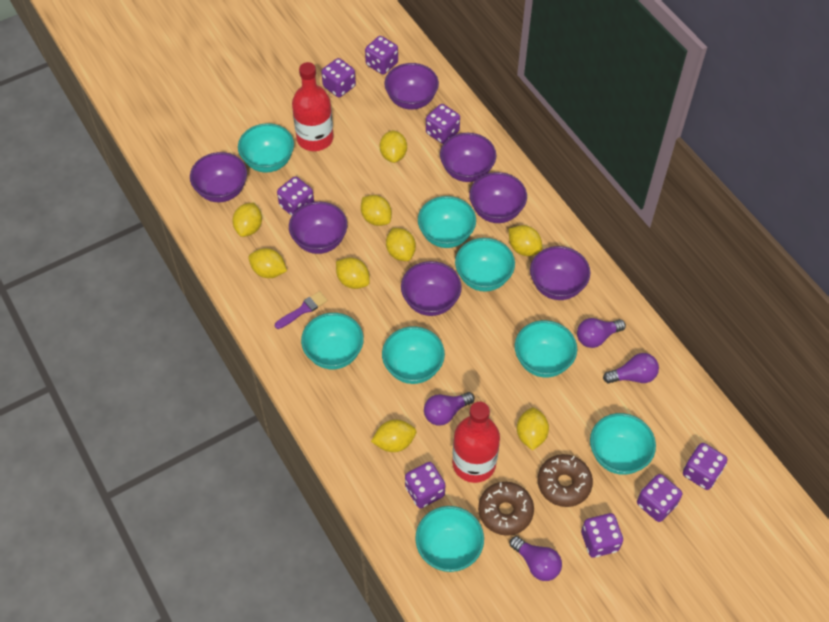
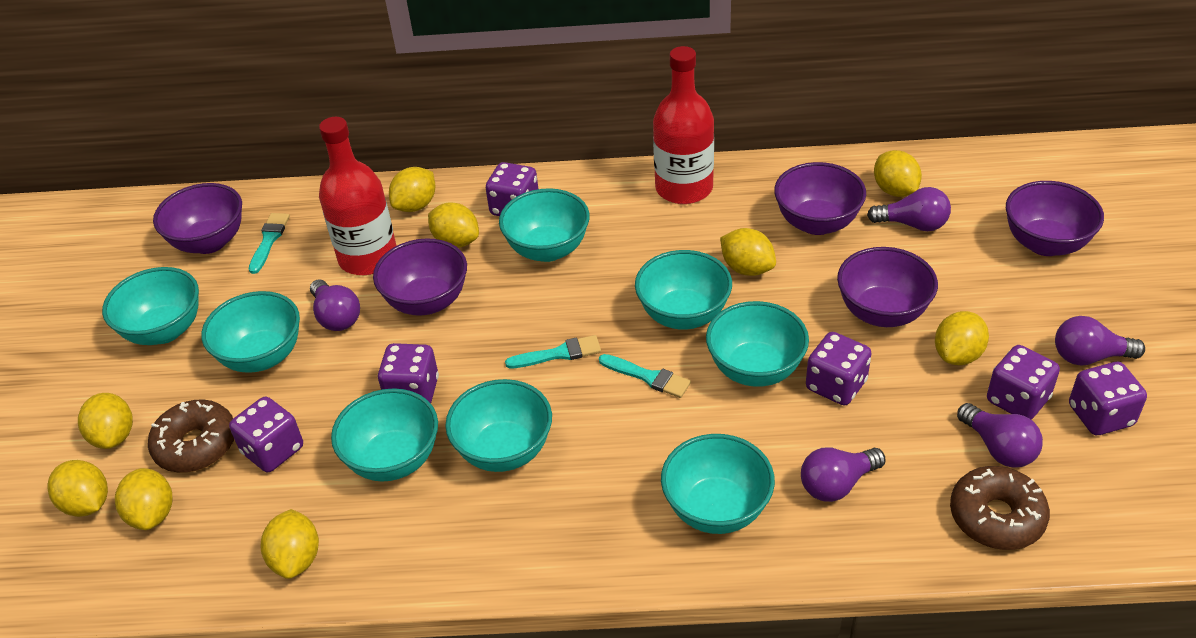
purple bowl: 7 -> 5
purple brush: 1 -> 0
purple dice: 8 -> 6
purple light bulb: 4 -> 5
turquoise brush: 0 -> 3

